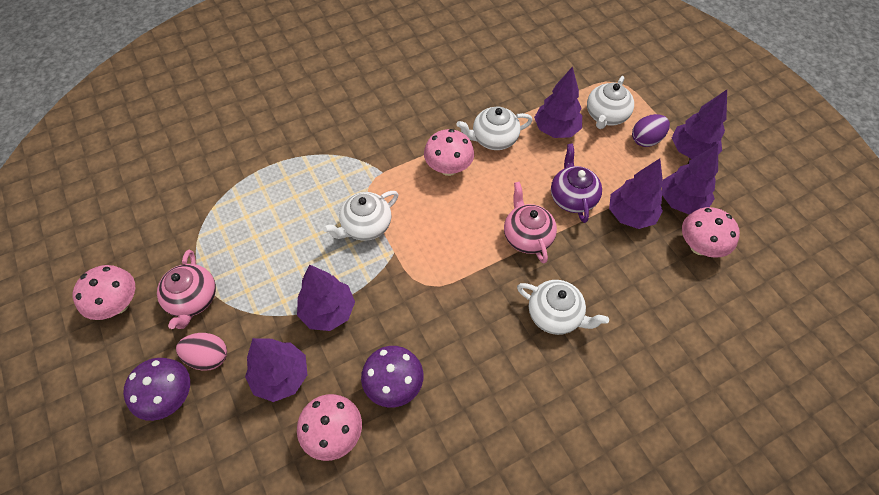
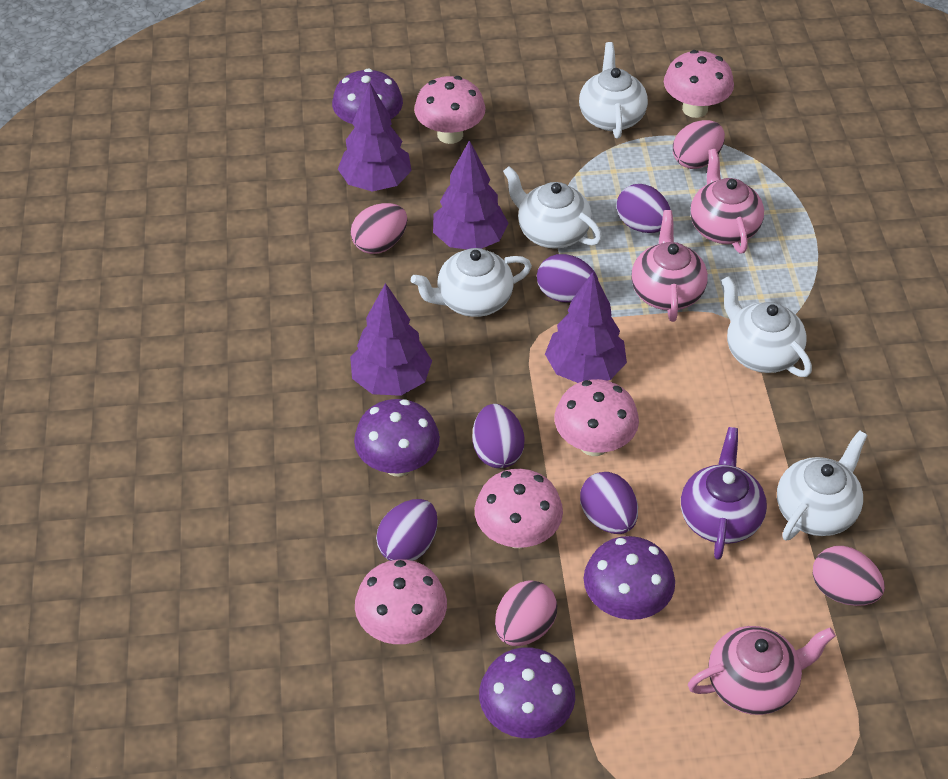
pink egg: 1 -> 4
pink mushroom: 4 -> 5
pink teapot: 2 -> 3
purple egg: 1 -> 5
purple mushroom: 2 -> 4
purple tree: 6 -> 4
white teapot: 4 -> 5

